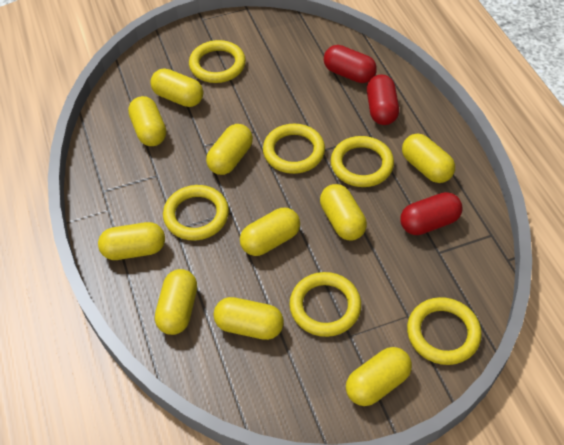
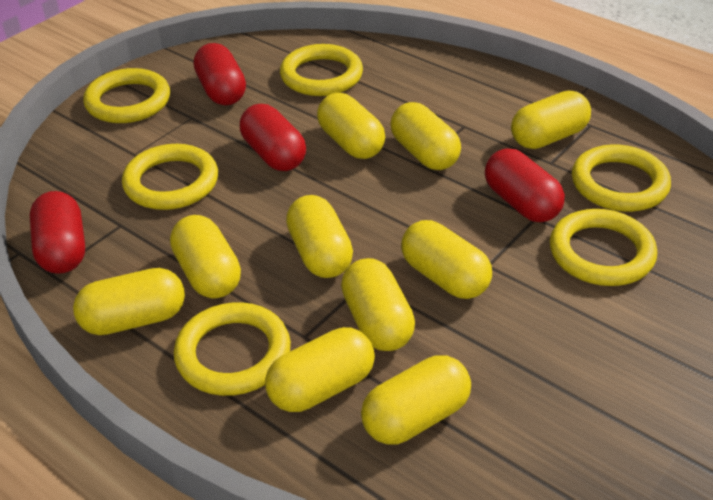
red capsule: 3 -> 4

